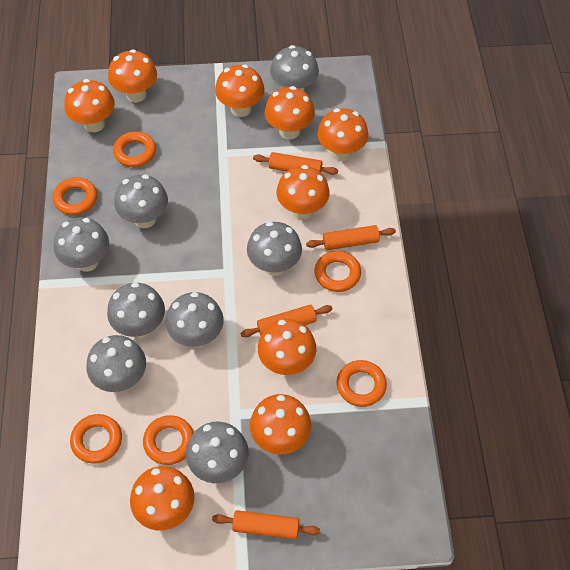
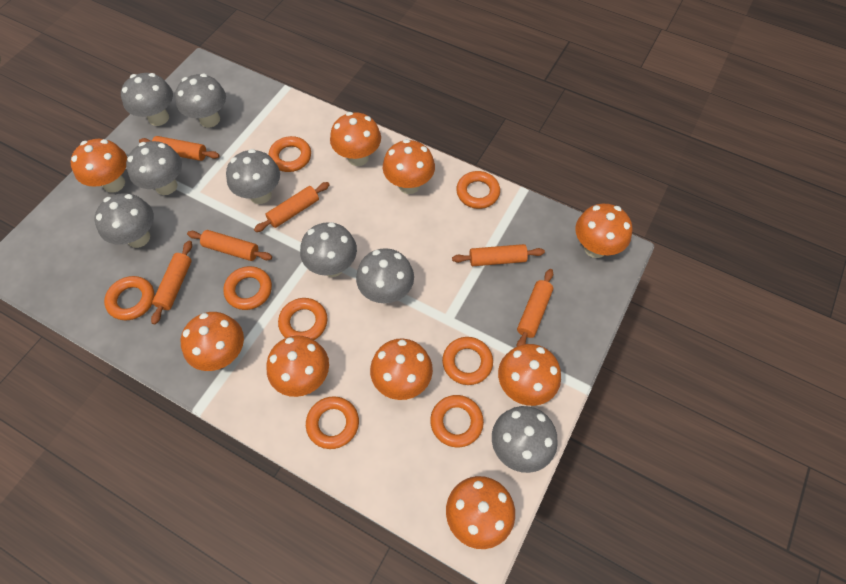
orange ring: 6 -> 8
orange rolling pin: 4 -> 6

